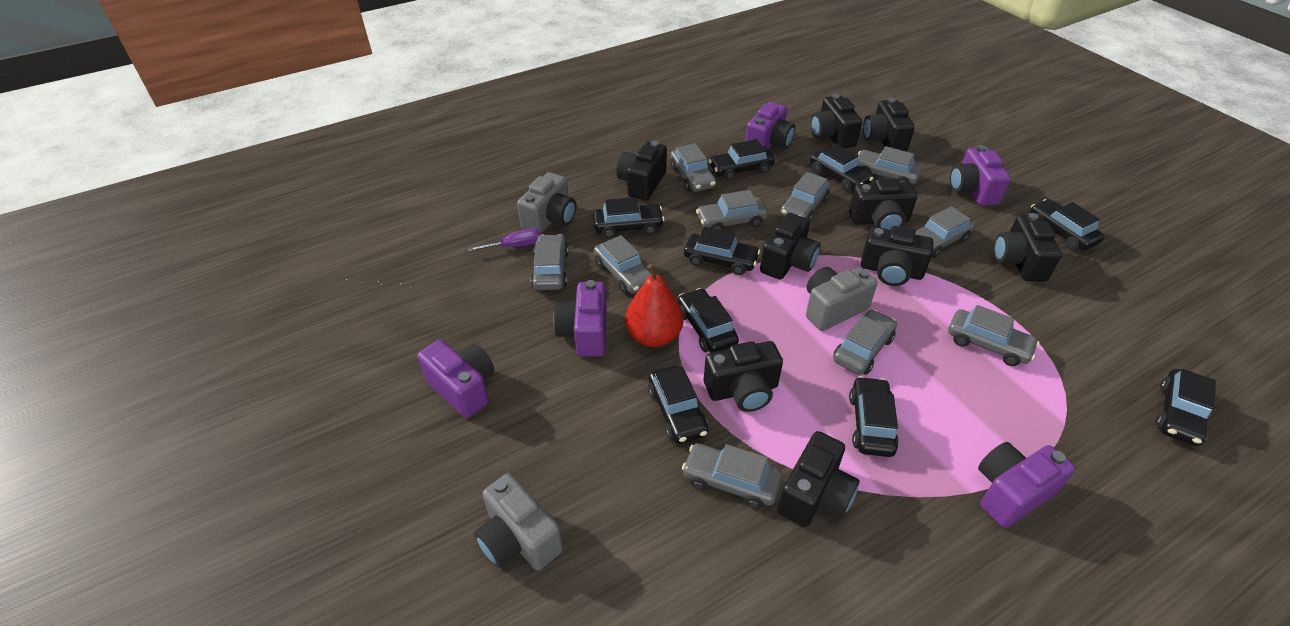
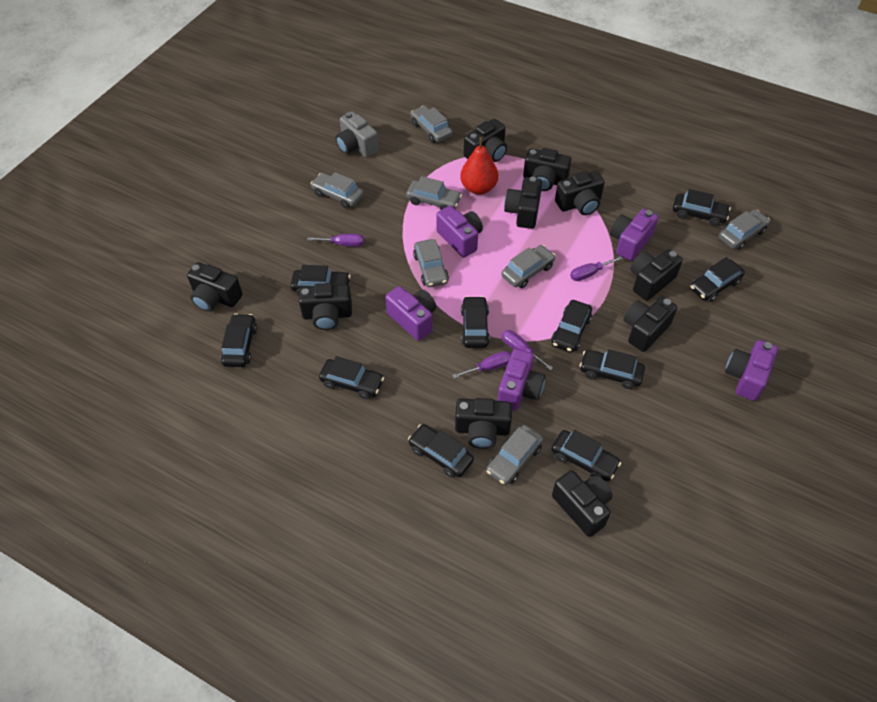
black camera: 9 -> 10
black car: 9 -> 10
grey camera: 3 -> 1
grey car: 10 -> 7
purple screwdriver: 1 -> 4

